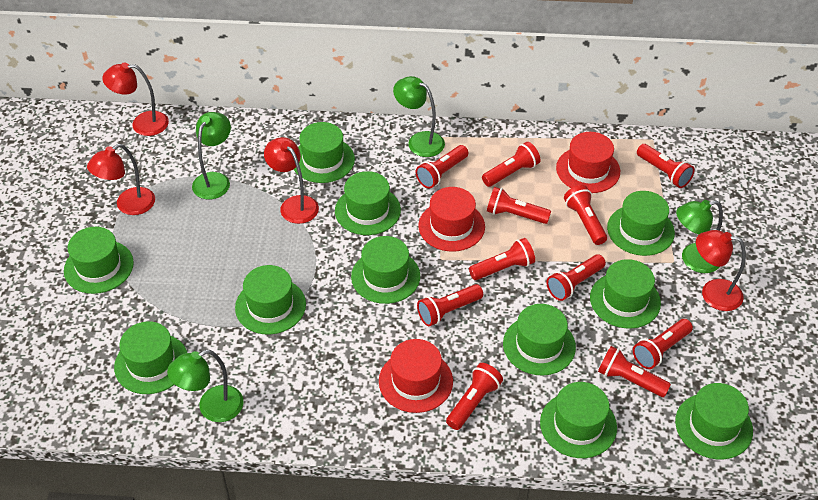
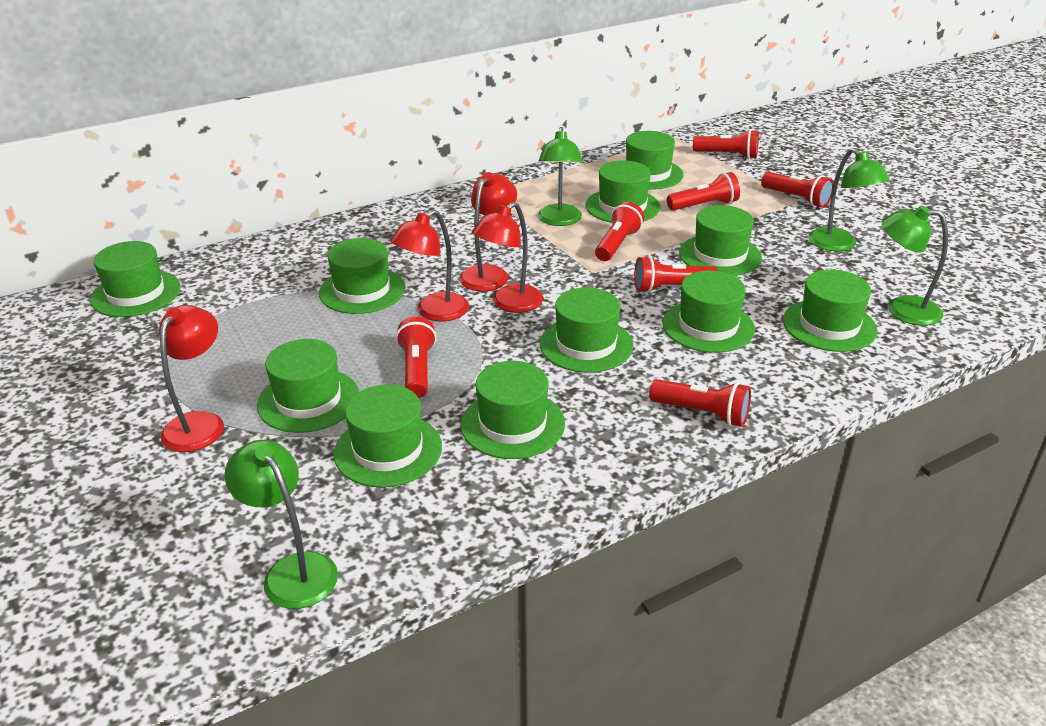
red flashlight: 11 -> 7
red hat: 3 -> 0

